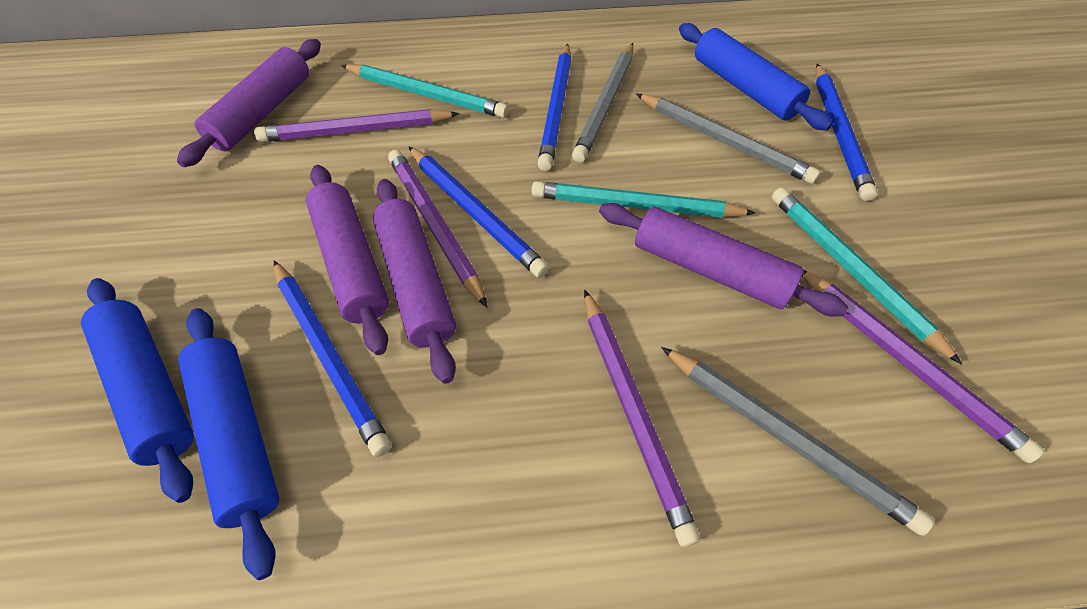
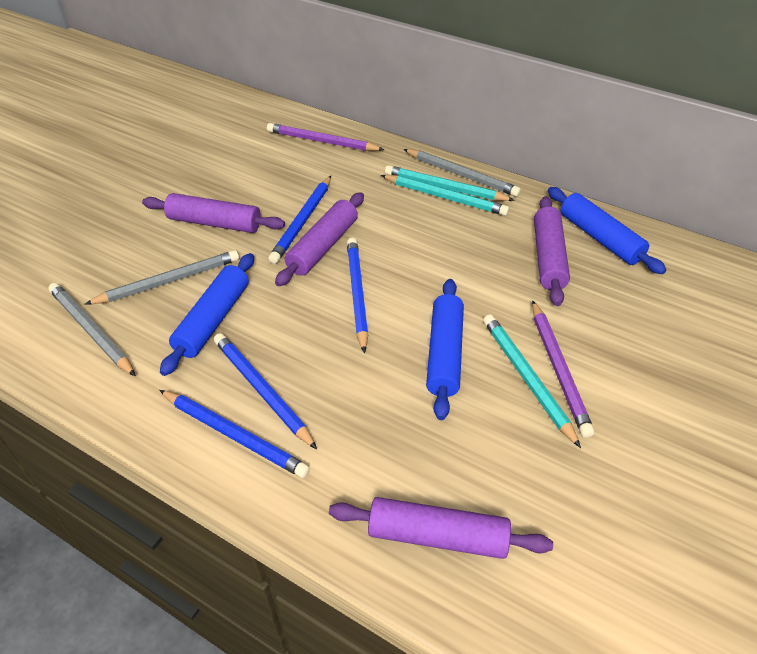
purple pencil: 4 -> 2

